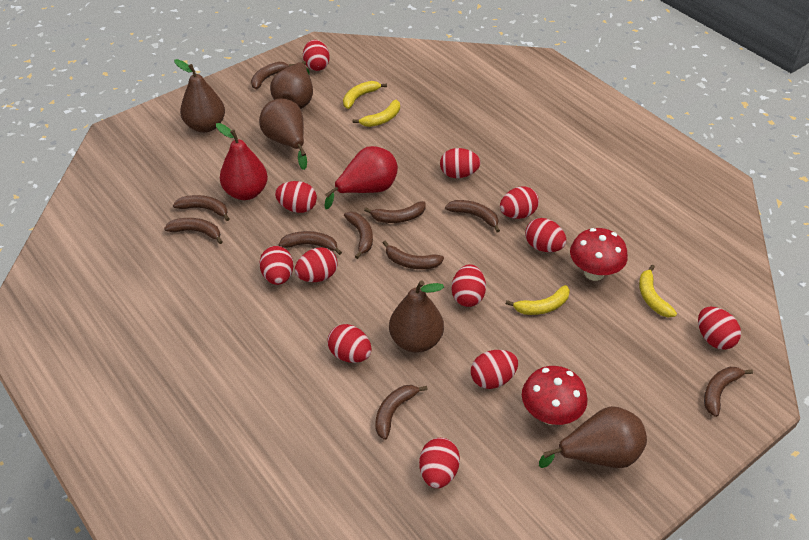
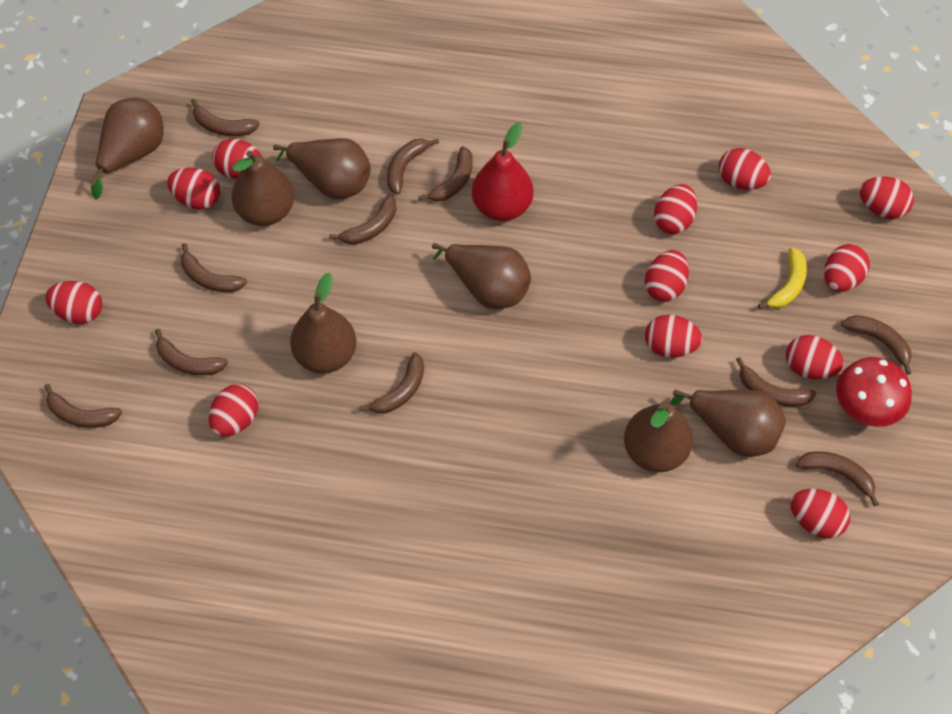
brown banana: 10 -> 11
brown pear: 5 -> 7
red mushroom: 2 -> 1
red pear: 2 -> 1
yellow banana: 4 -> 1

